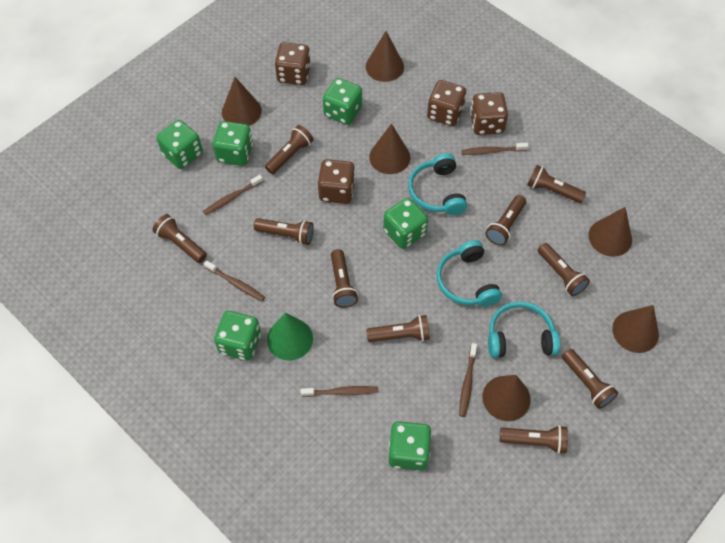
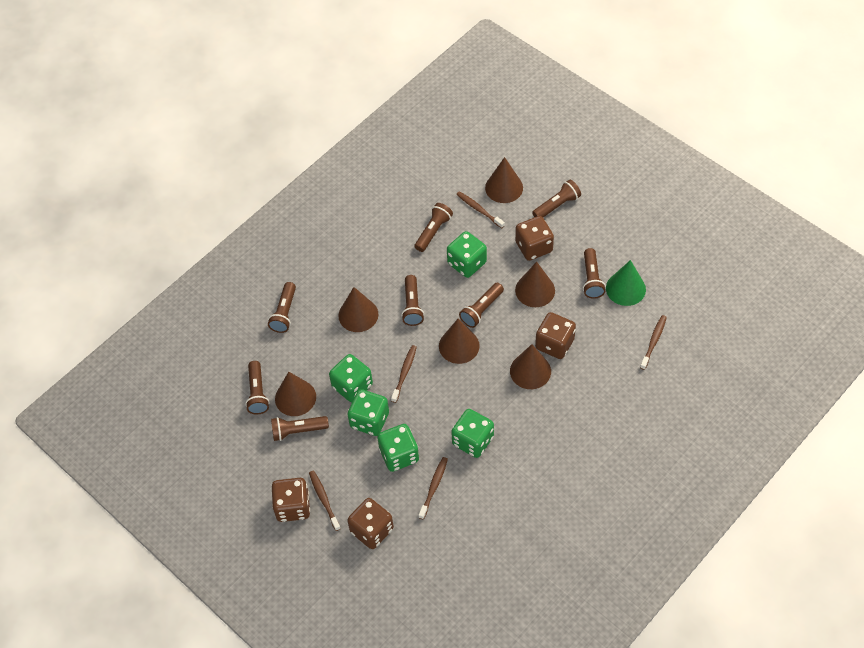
brown flashlight: 10 -> 8
green dice: 6 -> 5
turquoise headphones: 3 -> 0

